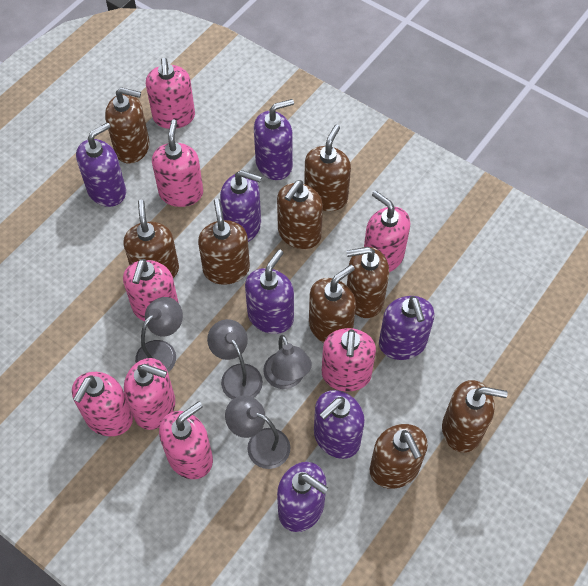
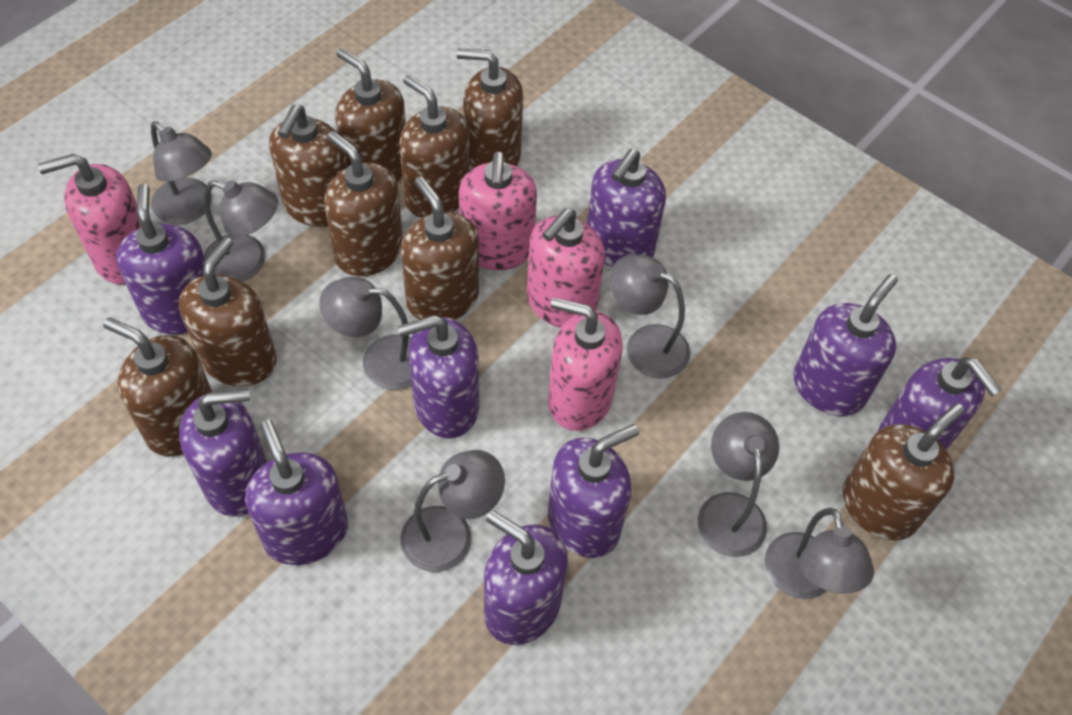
grey lamp: 4 -> 7
pink soap dispenser: 8 -> 4
purple soap dispenser: 7 -> 9

